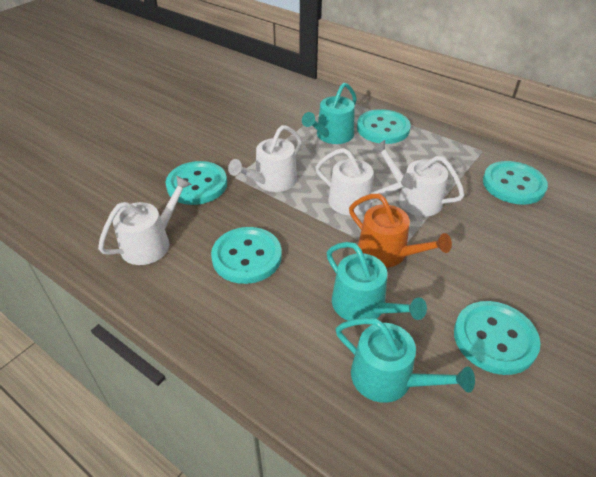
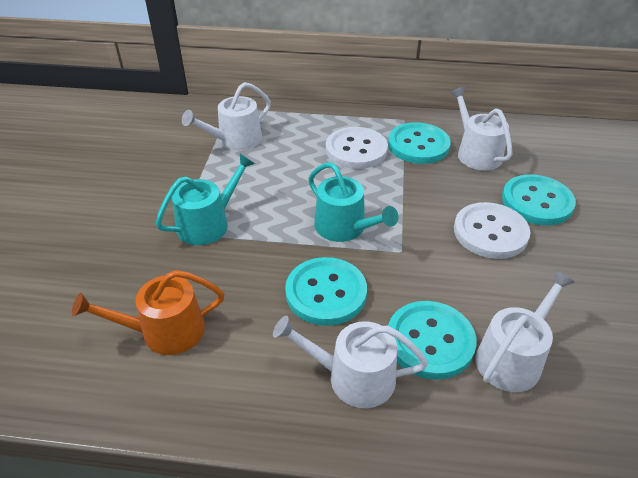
turquoise button: 5 -> 4
turquoise watering can: 3 -> 2
white button: 0 -> 2

